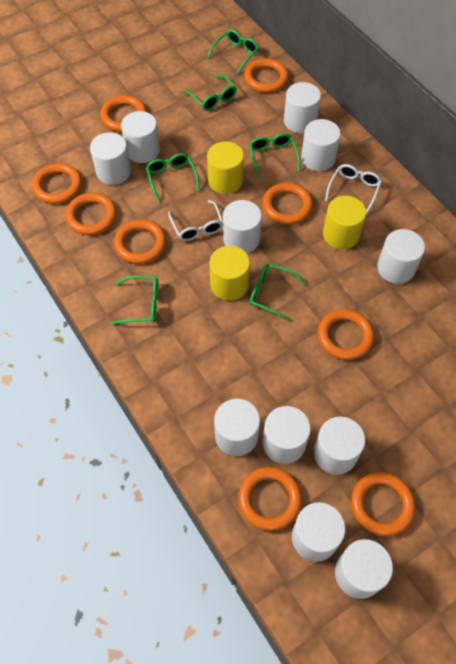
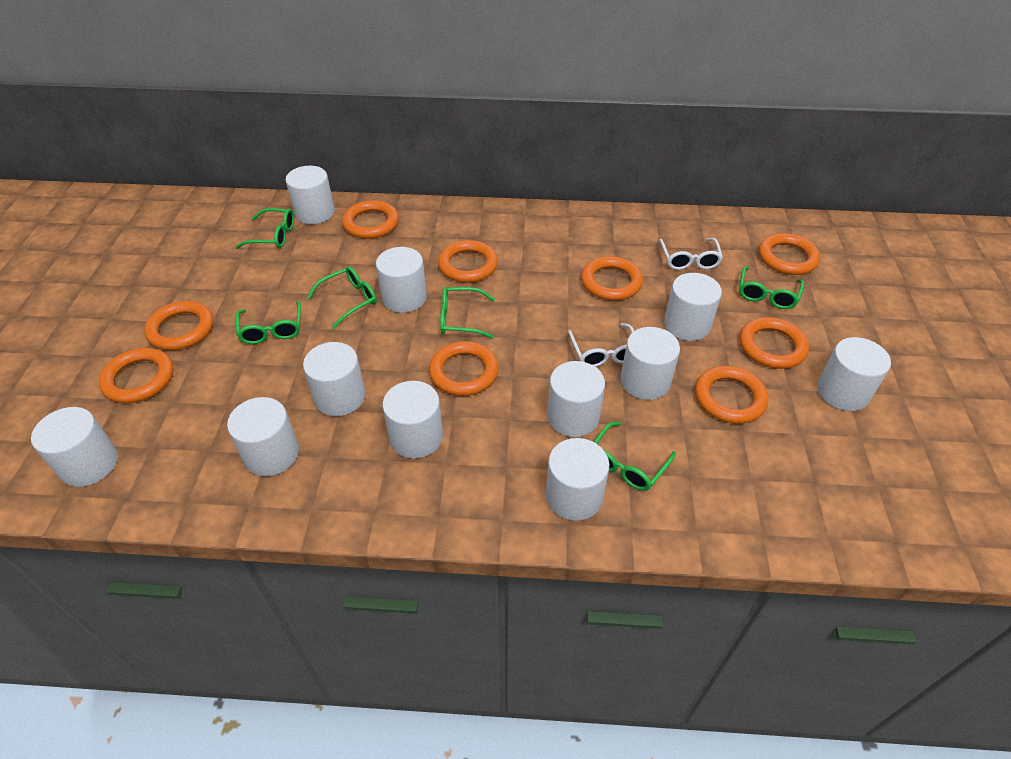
yellow cylinder: 3 -> 0

